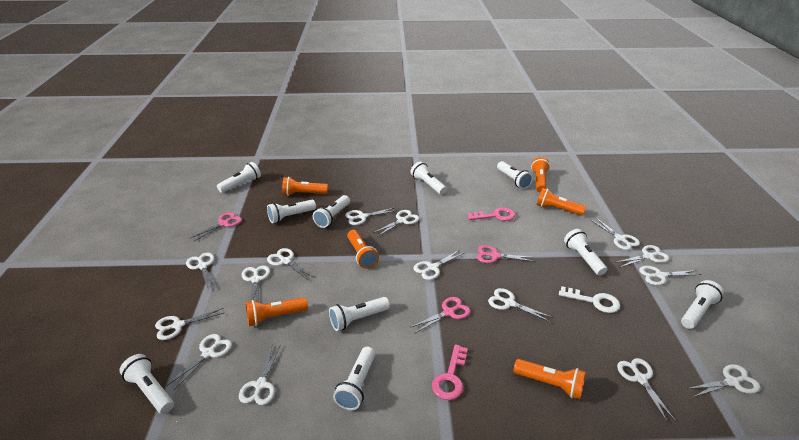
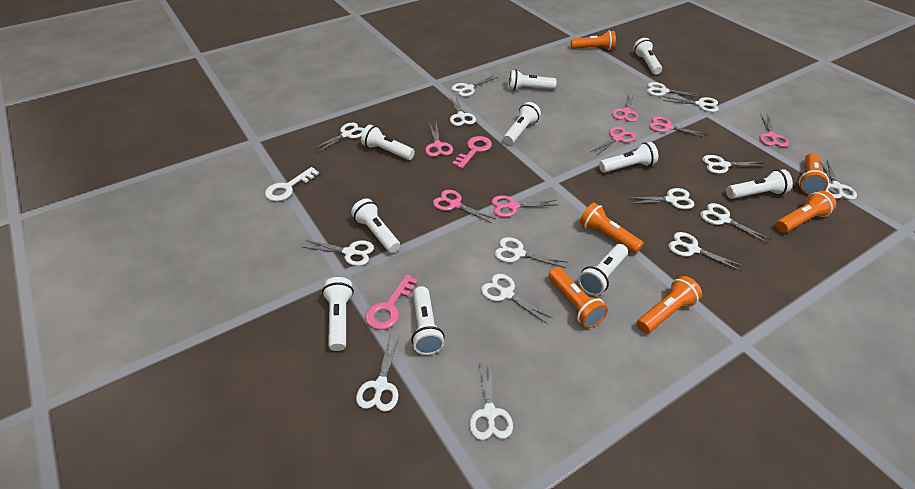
pink scissors: 3 -> 7

